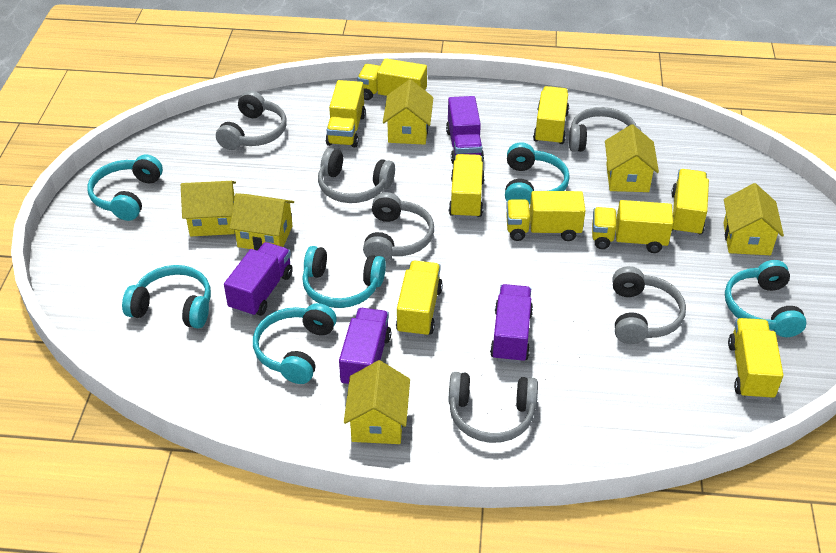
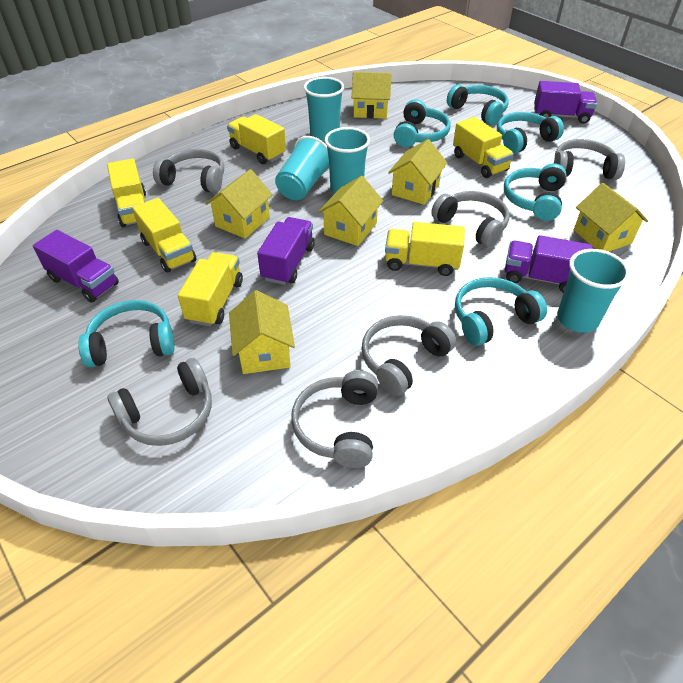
turquoise cup: 0 -> 4
yellow truck: 9 -> 6

